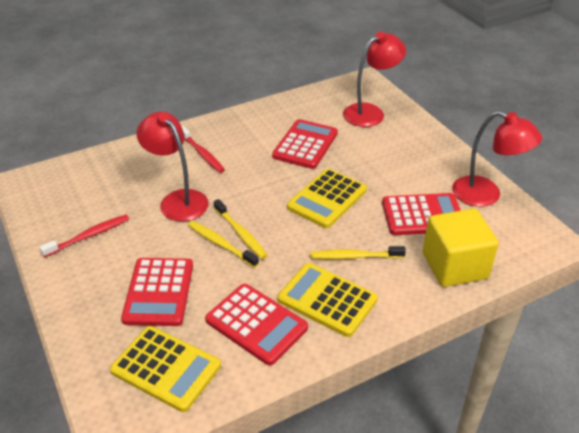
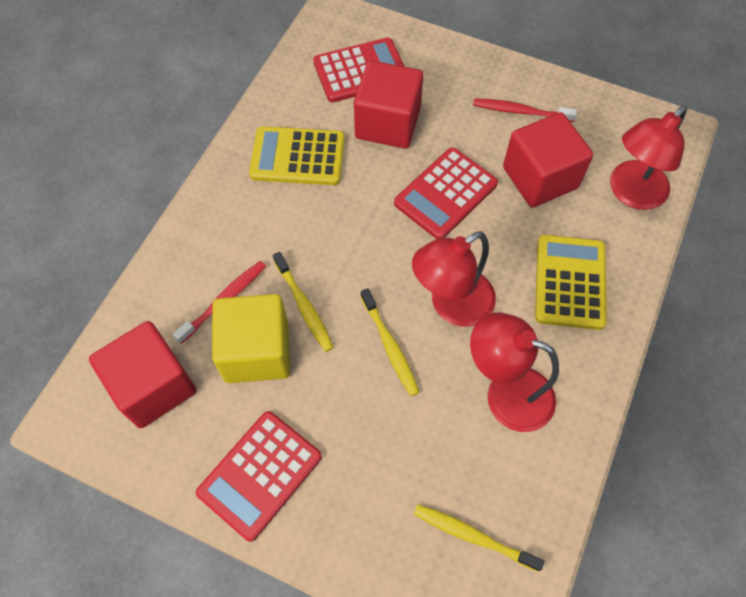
red calculator: 4 -> 3
red cube: 0 -> 3
yellow calculator: 3 -> 2

